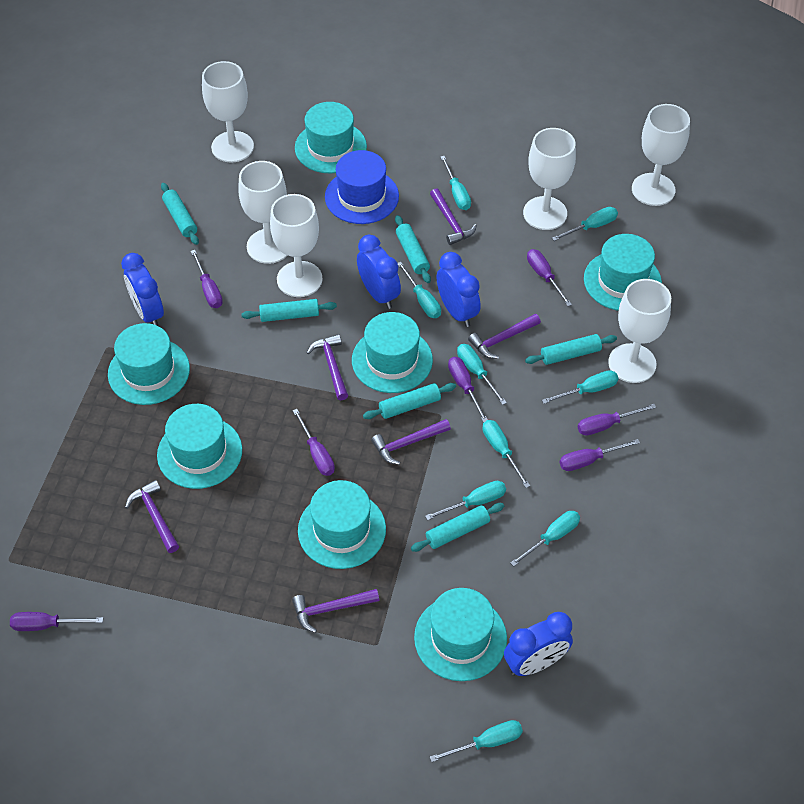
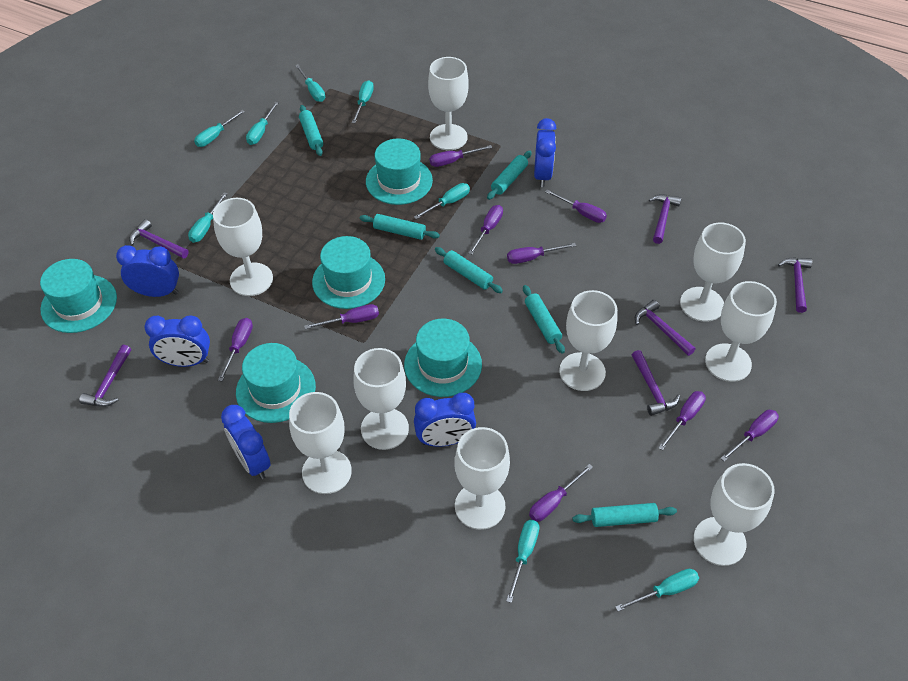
blue clock: 4 -> 5
blue hat: 1 -> 0
purple screwdriver: 7 -> 9
turquoise hat: 7 -> 5
turquoise screwdriver: 9 -> 8
white goblet: 6 -> 9

